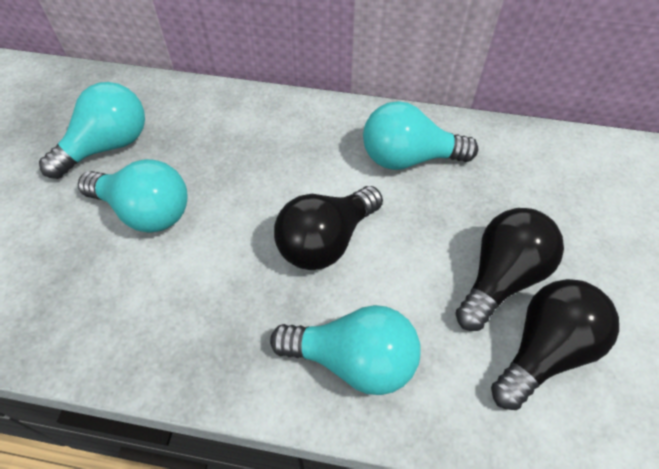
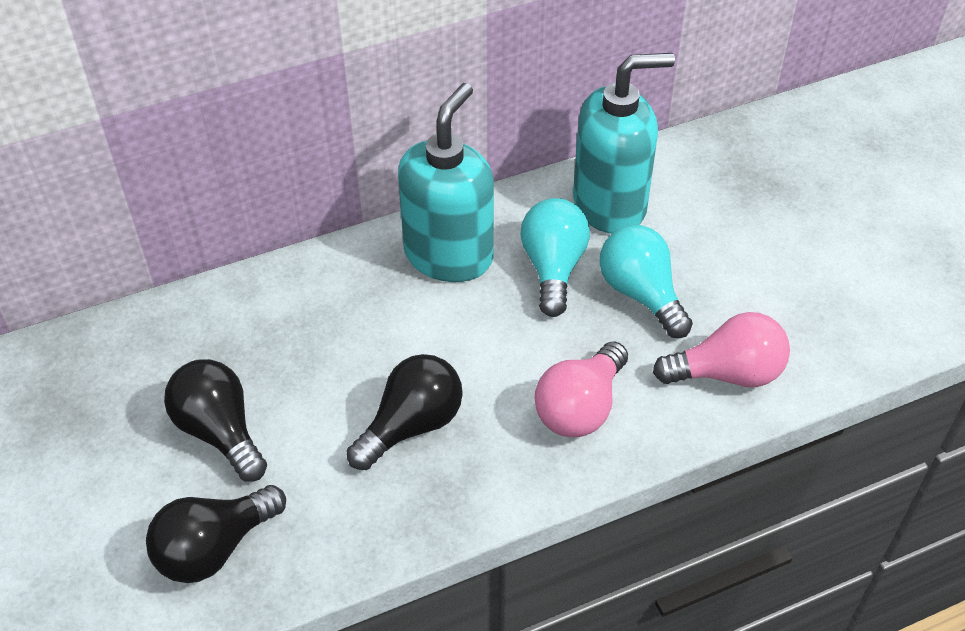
pink light bulb: 0 -> 2
turquoise light bulb: 4 -> 2
turquoise soap dispenser: 0 -> 2

